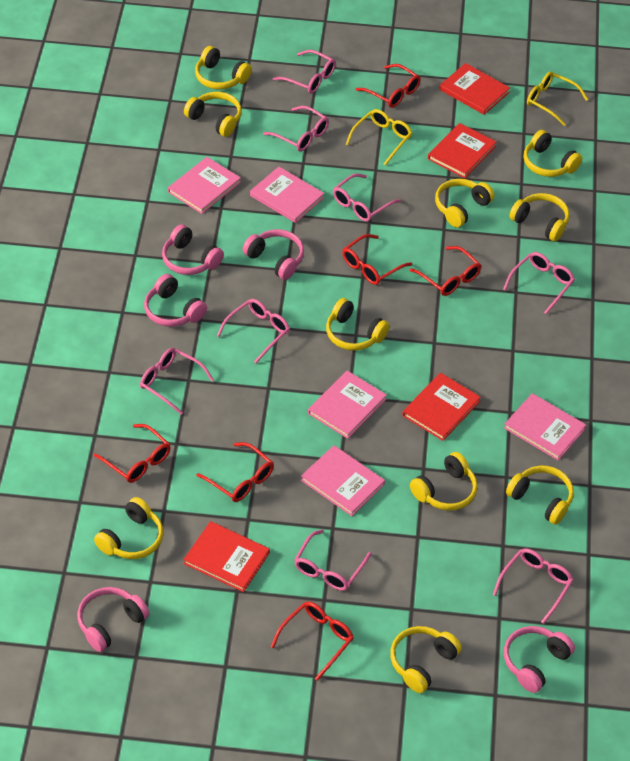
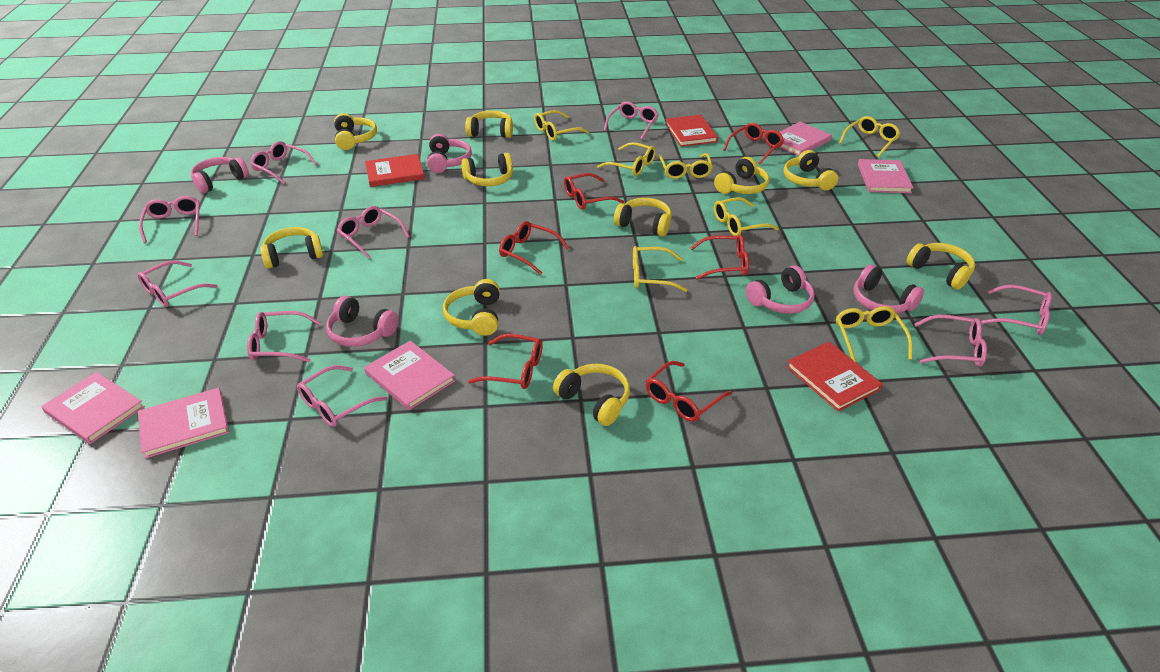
pink glasses: 8 -> 9
red book: 4 -> 3
yellow glasses: 2 -> 7

